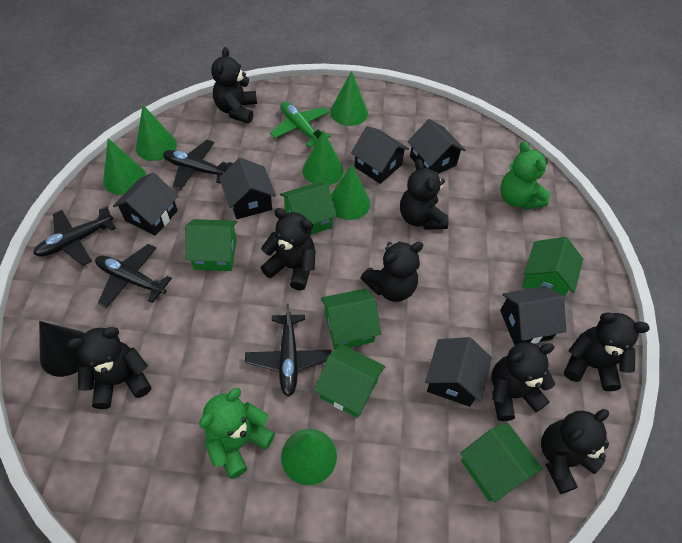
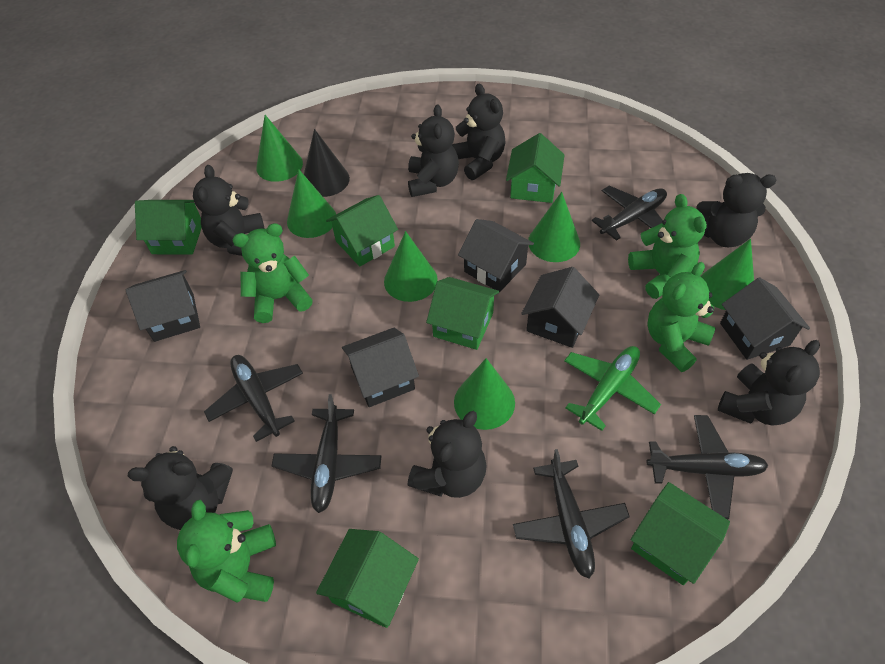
black house: 6 -> 5
black plane: 4 -> 5
black teddy bear: 8 -> 7
green teddy bear: 2 -> 4

